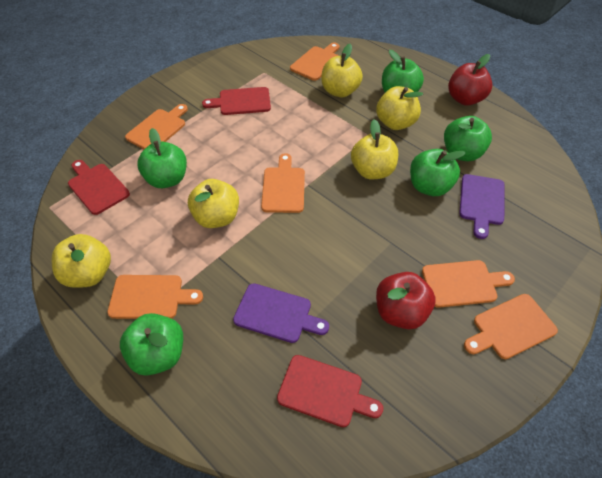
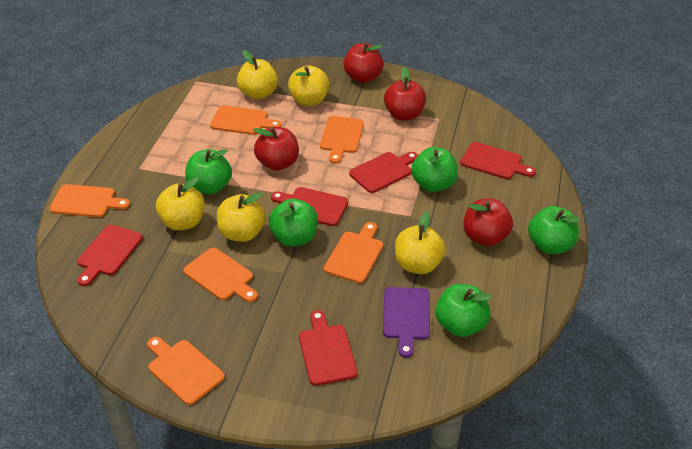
purple cutting board: 2 -> 1
red apple: 2 -> 4
red cutting board: 3 -> 5

